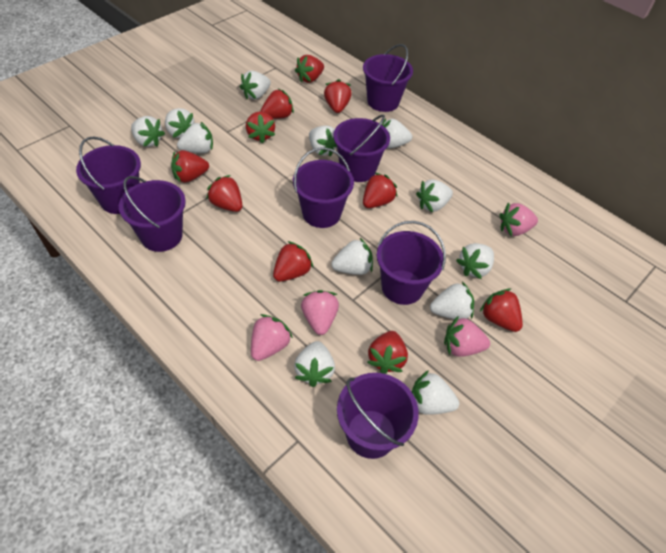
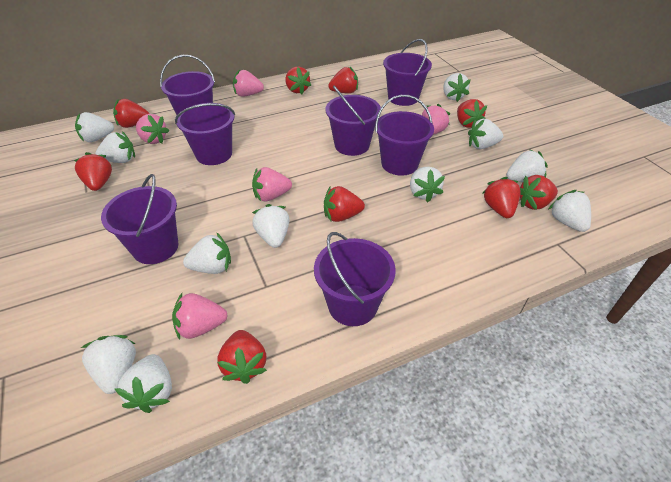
pink strawberry: 4 -> 5
red strawberry: 10 -> 9
white strawberry: 12 -> 11

